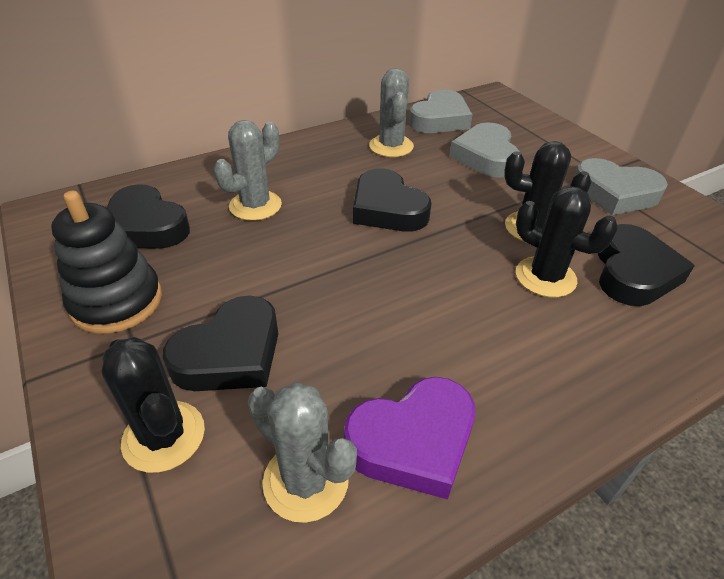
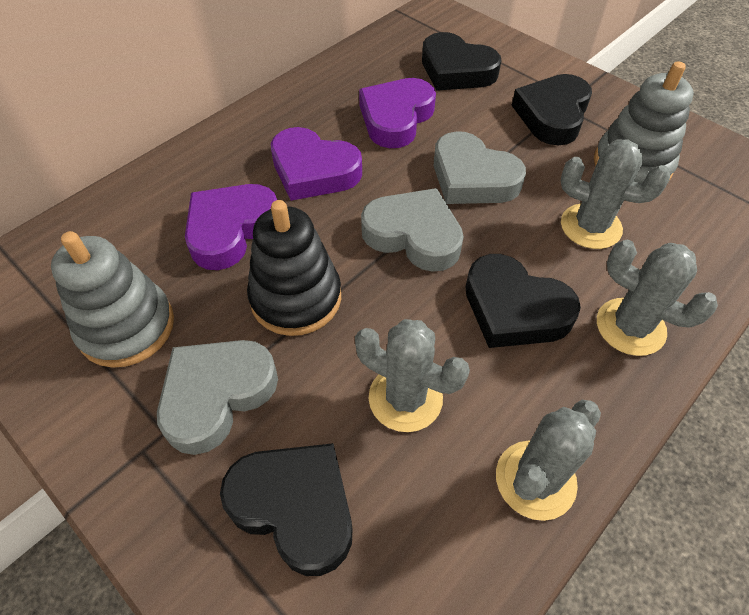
black cactus: 3 -> 0
grey cactus: 3 -> 4
grey stacking toy: 0 -> 2
purple heart: 1 -> 3

